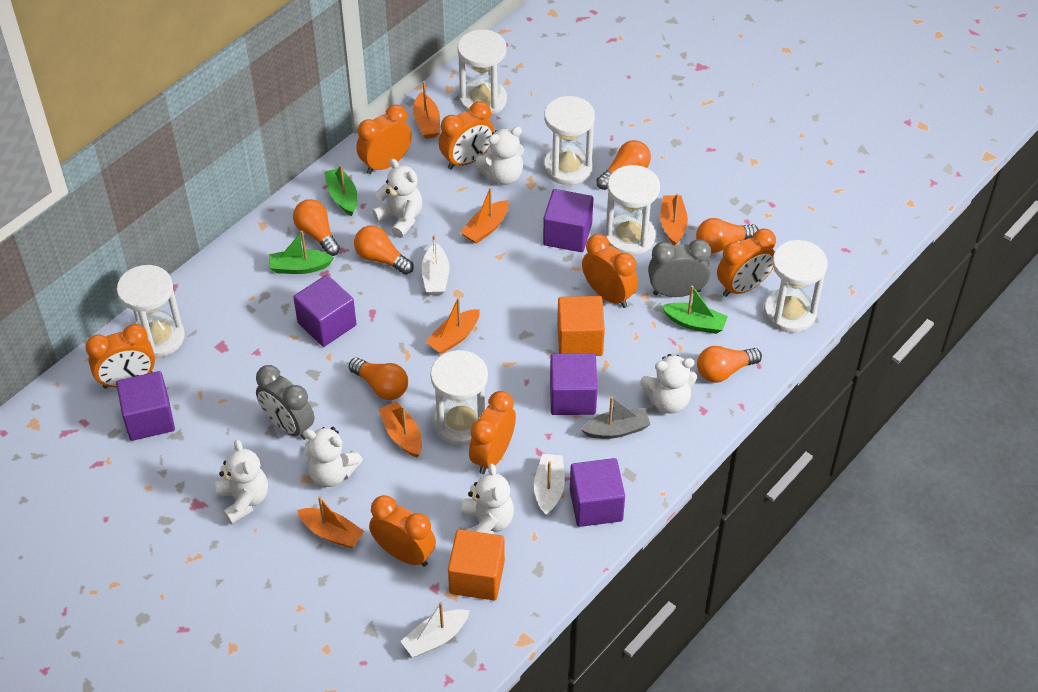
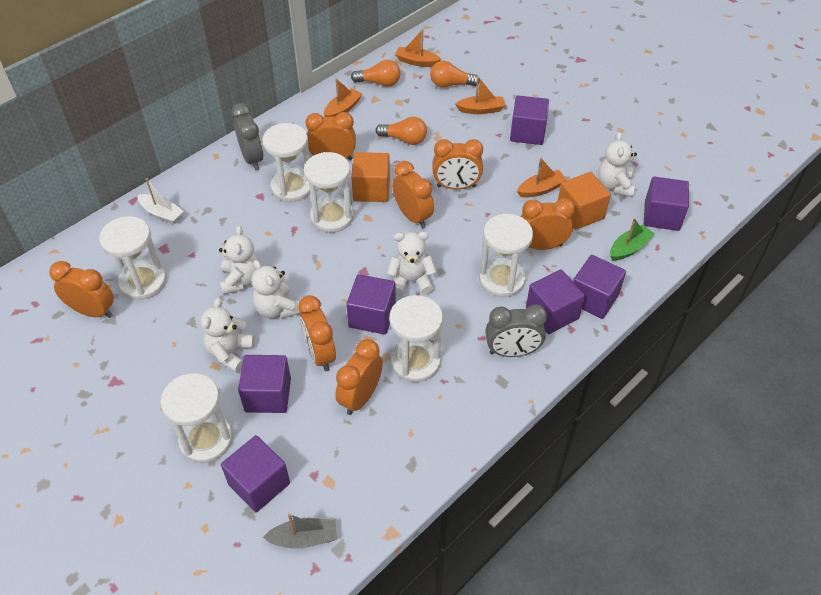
green boat: 3 -> 1
orange boat: 6 -> 4
orange light bulb: 6 -> 3
purple cube: 5 -> 7
white boat: 3 -> 1
white teddy bear: 6 -> 5

